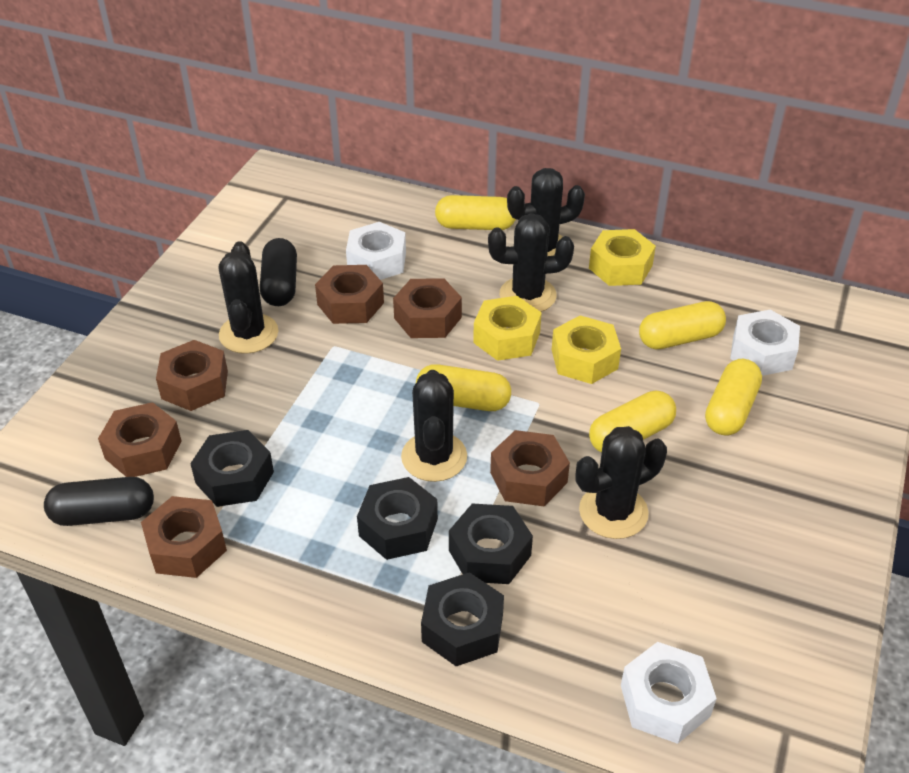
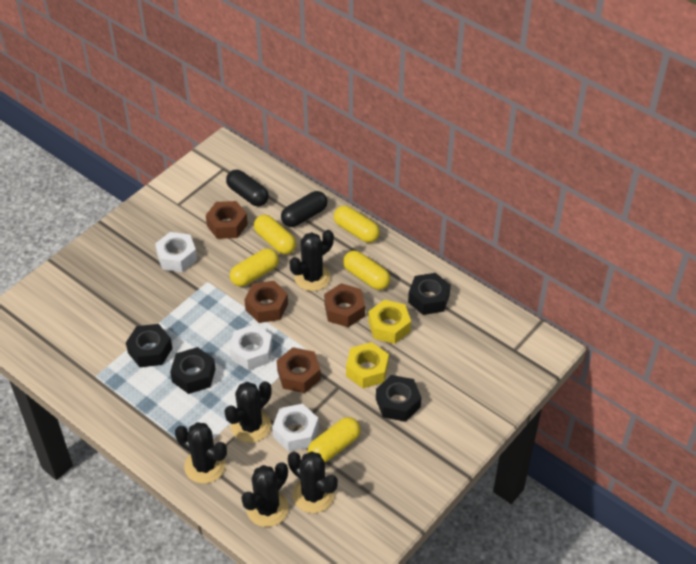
brown nut: 6 -> 4
yellow nut: 3 -> 2

